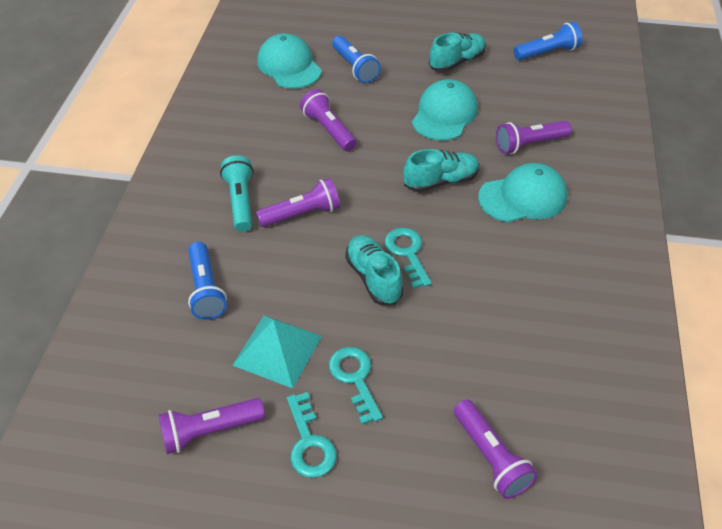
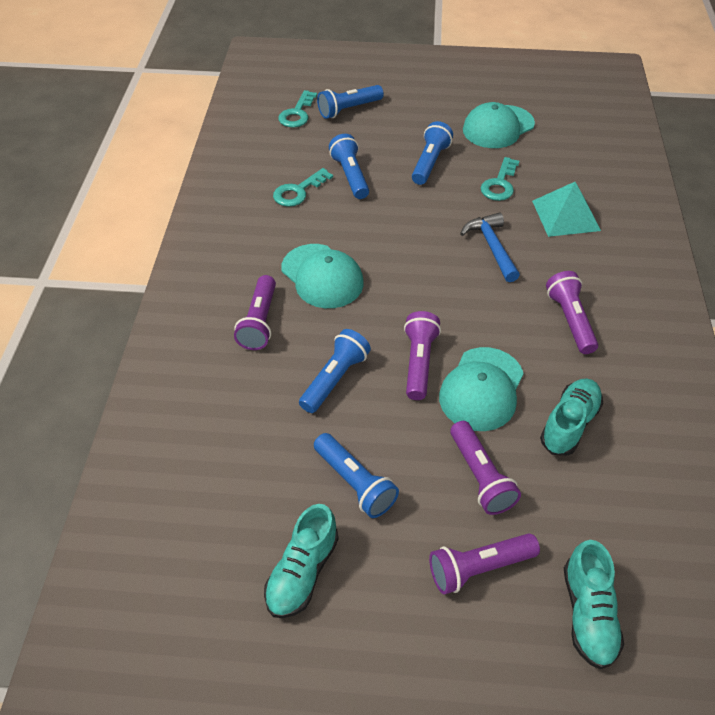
blue flashlight: 3 -> 5
blue hammer: 0 -> 1
turquoise flashlight: 1 -> 0

